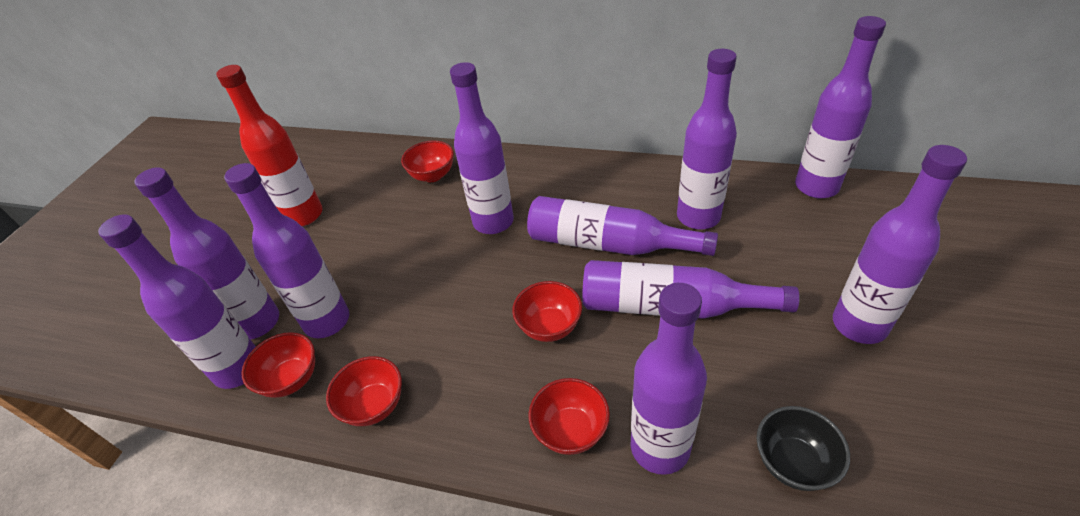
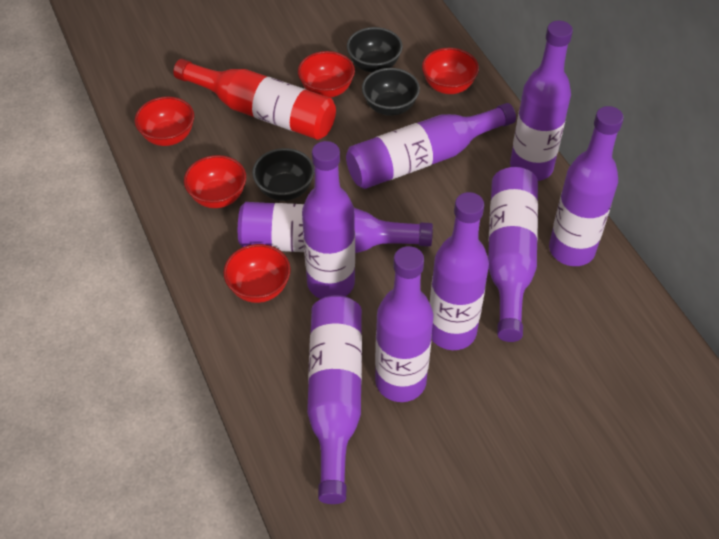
black bowl: 1 -> 3
purple bottle: 10 -> 9

